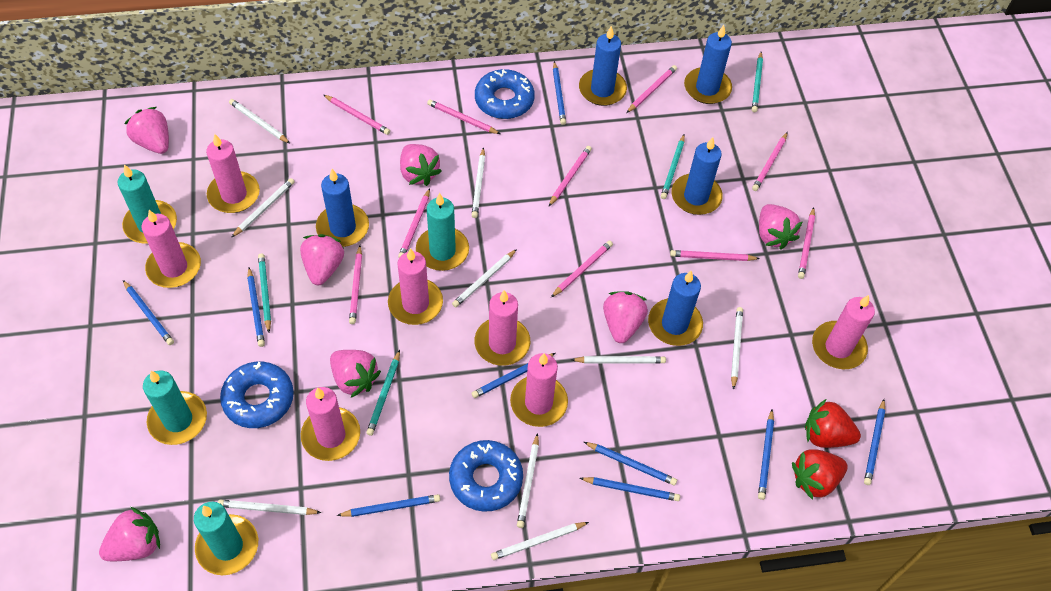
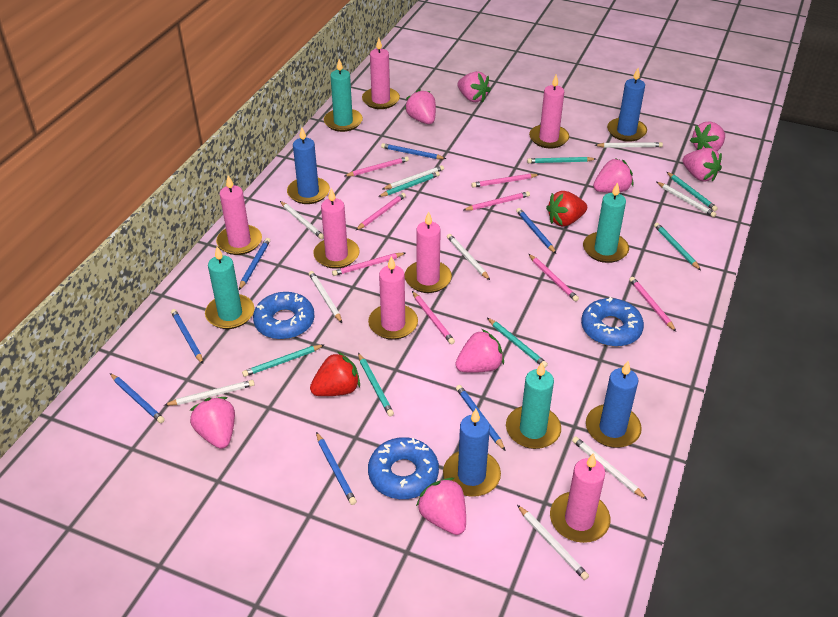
blue candle: 5 -> 4
blue pencil: 9 -> 7
pink pencil: 10 -> 8
pink strawberry: 7 -> 8
turquoise pencil: 4 -> 7

